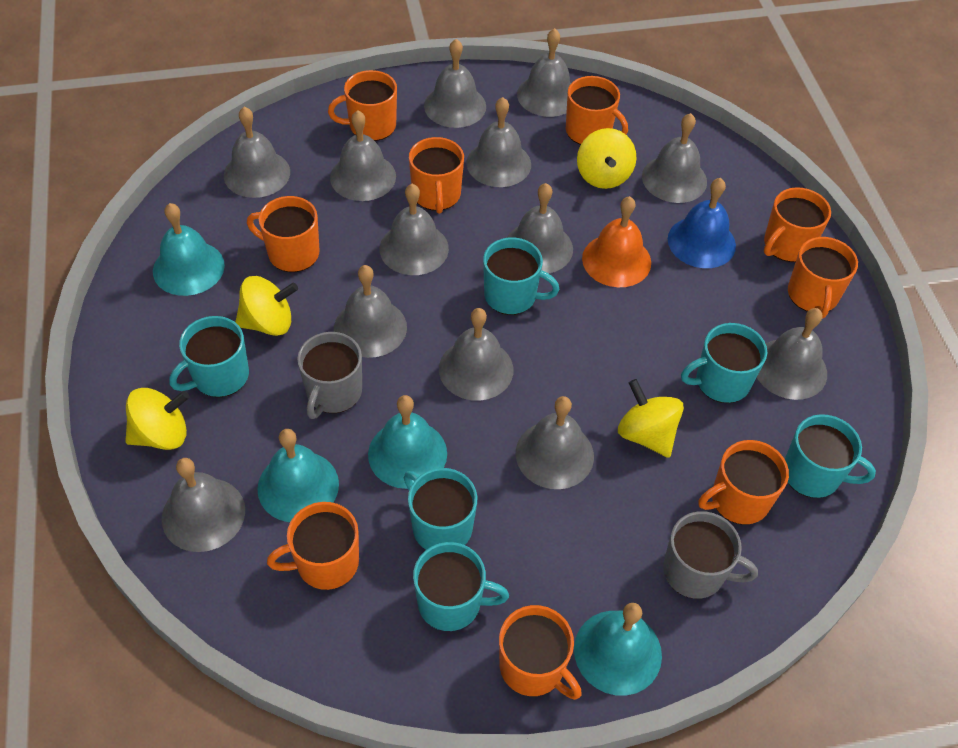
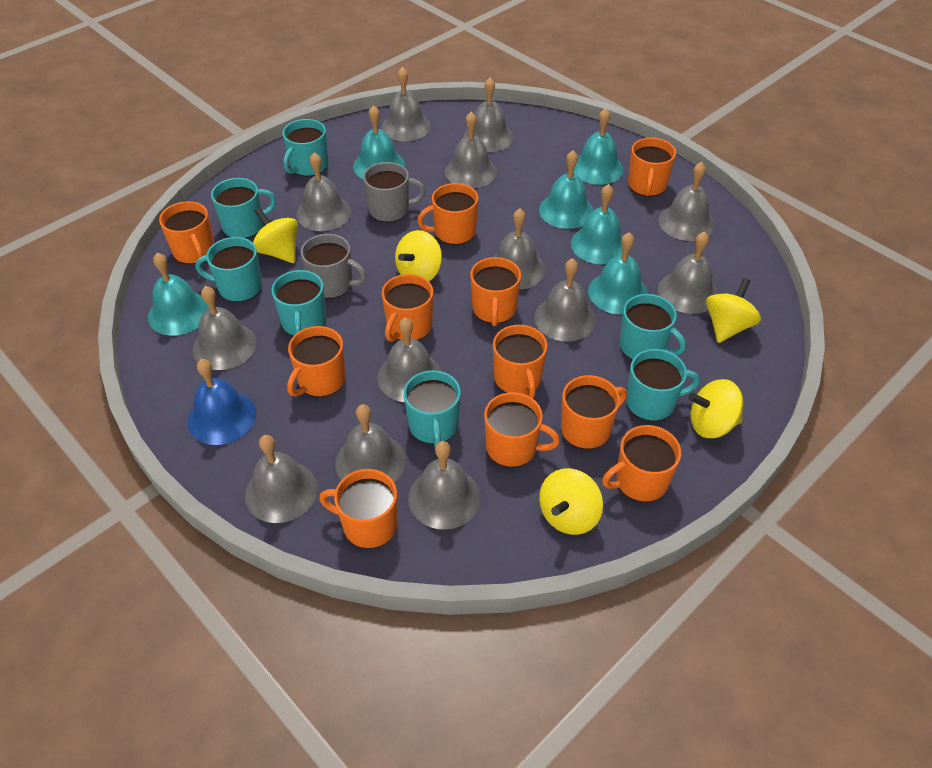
orange bell: 1 -> 0
orange mug: 9 -> 11
turquoise bell: 4 -> 6
turquoise mug: 6 -> 7
yellow spinning top: 4 -> 5

